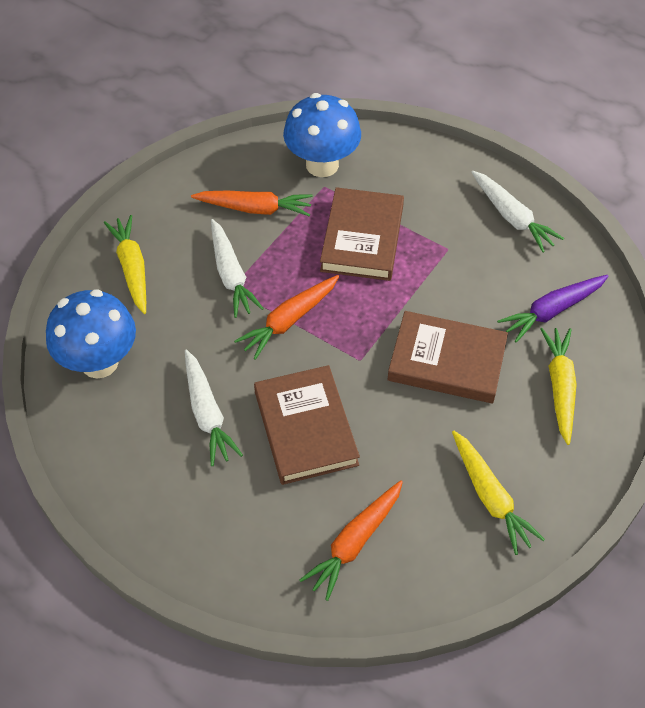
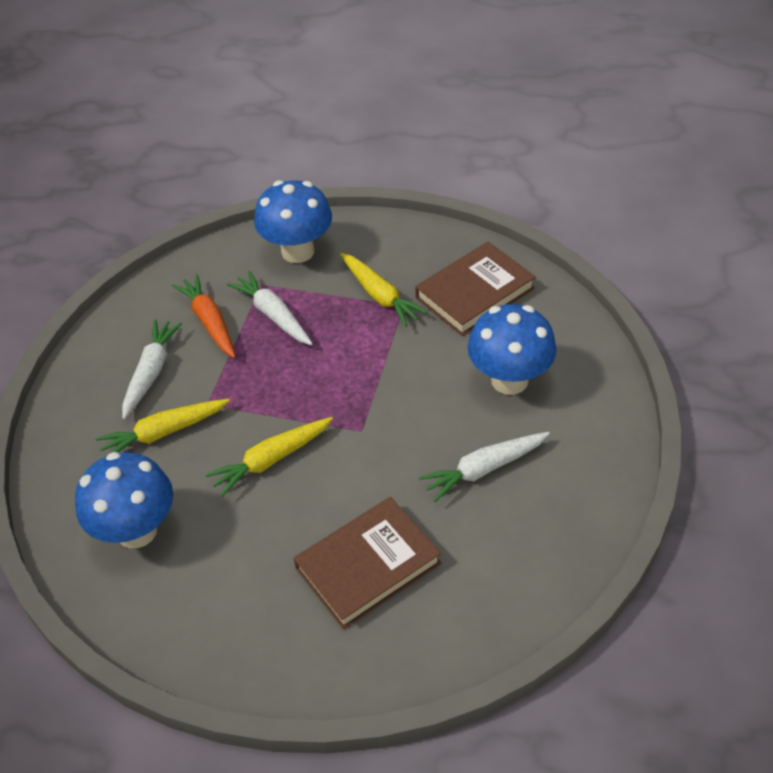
blue mushroom: 2 -> 3
brown book: 3 -> 2
orange carrot: 3 -> 1
purple carrot: 1 -> 0

